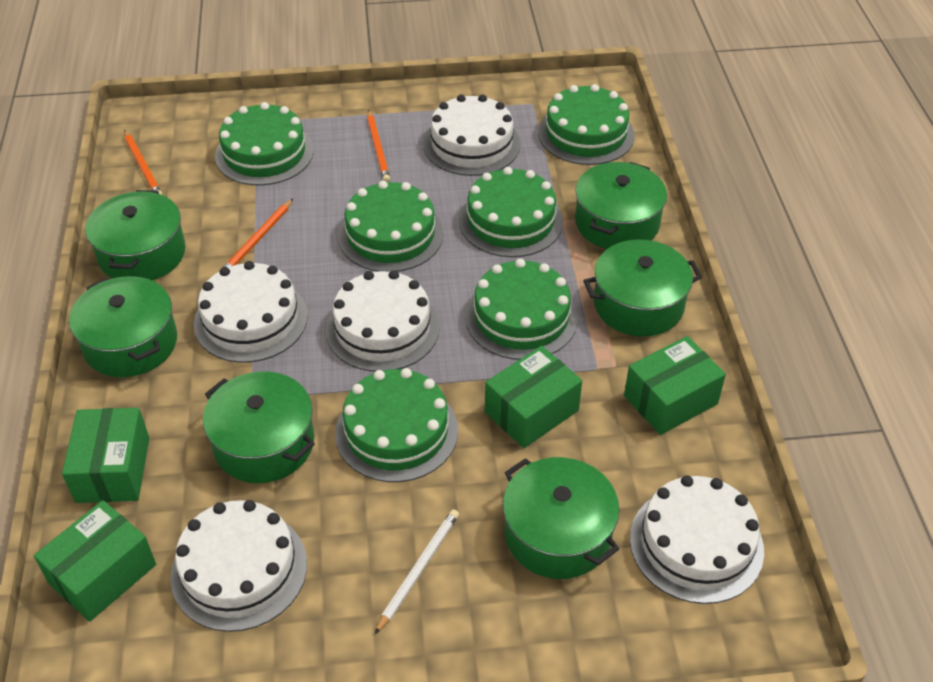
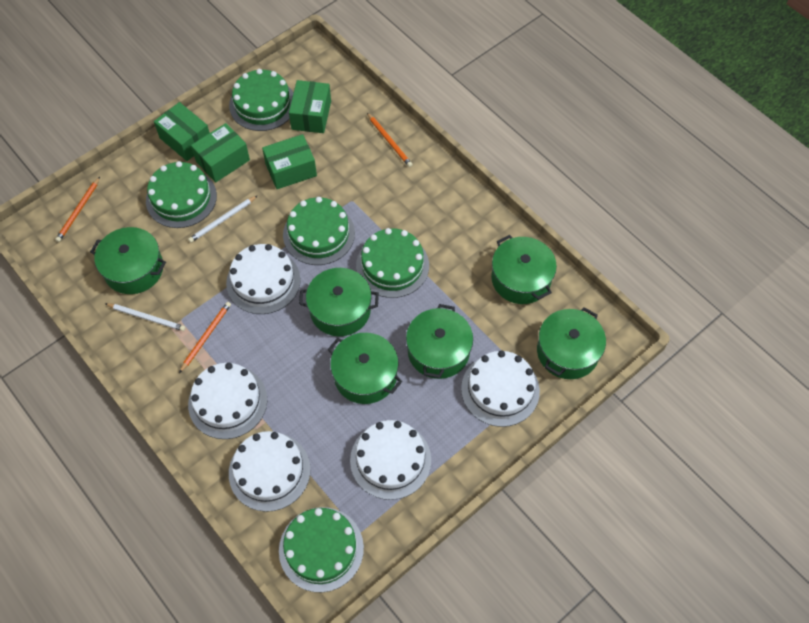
green cake: 6 -> 5
white pencil: 1 -> 2

